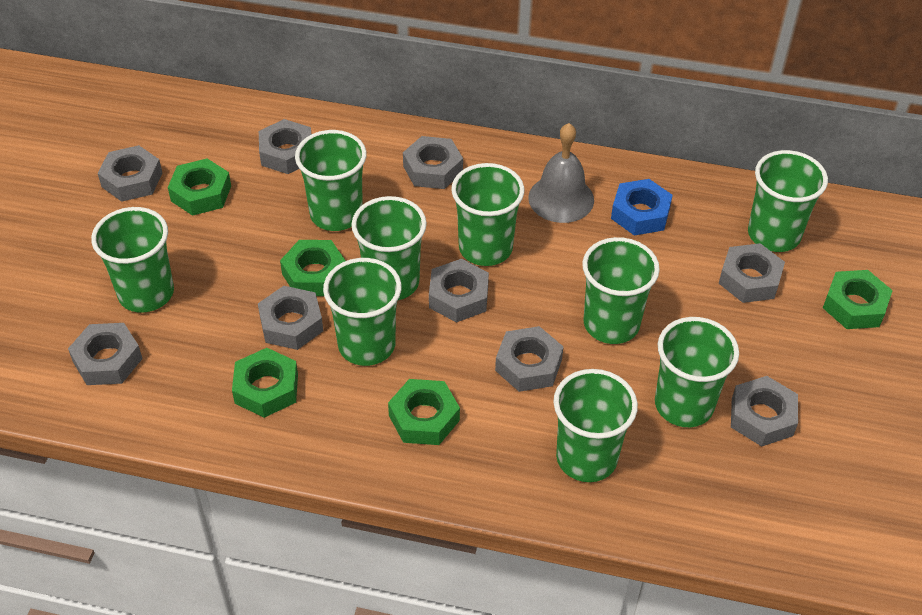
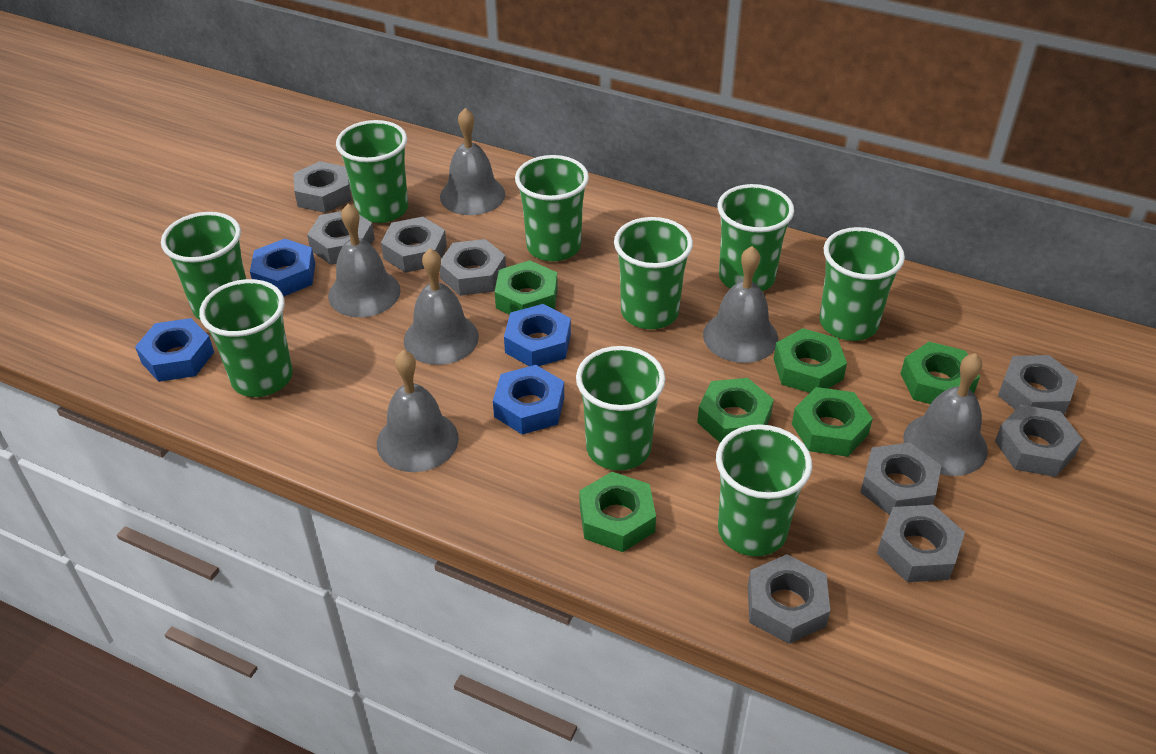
blue nut: 1 -> 4
green nut: 5 -> 6
grey bell: 1 -> 6

